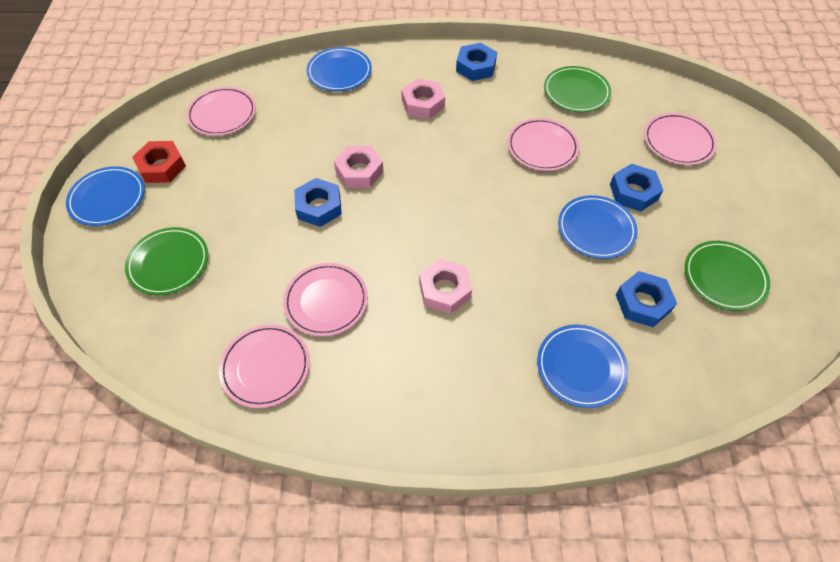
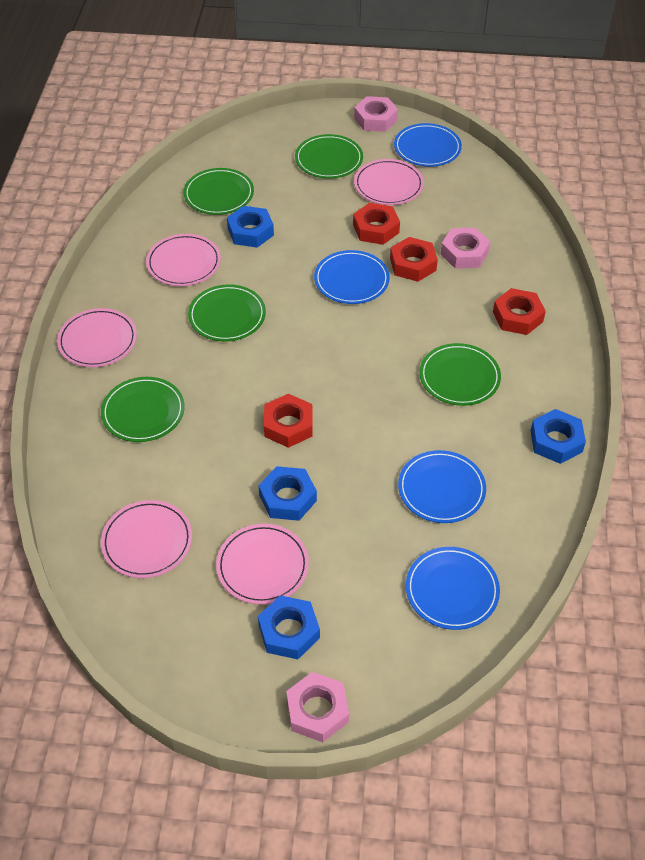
green plate: 3 -> 5
red nut: 1 -> 4

